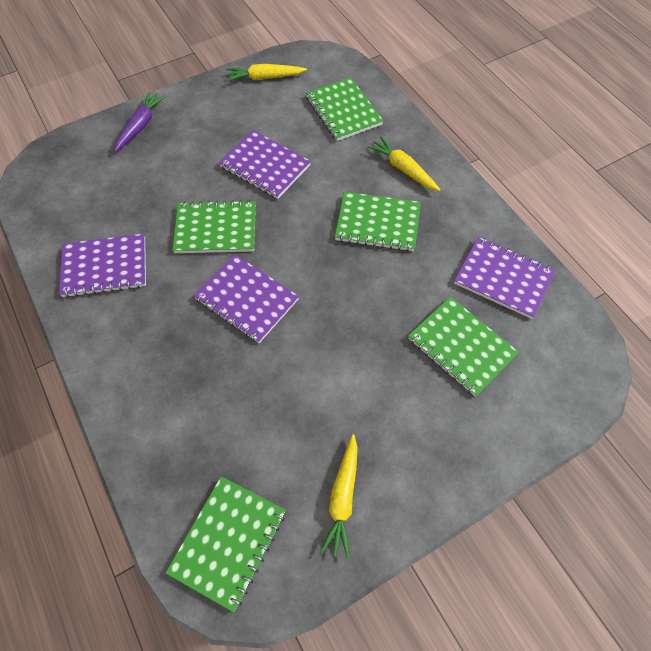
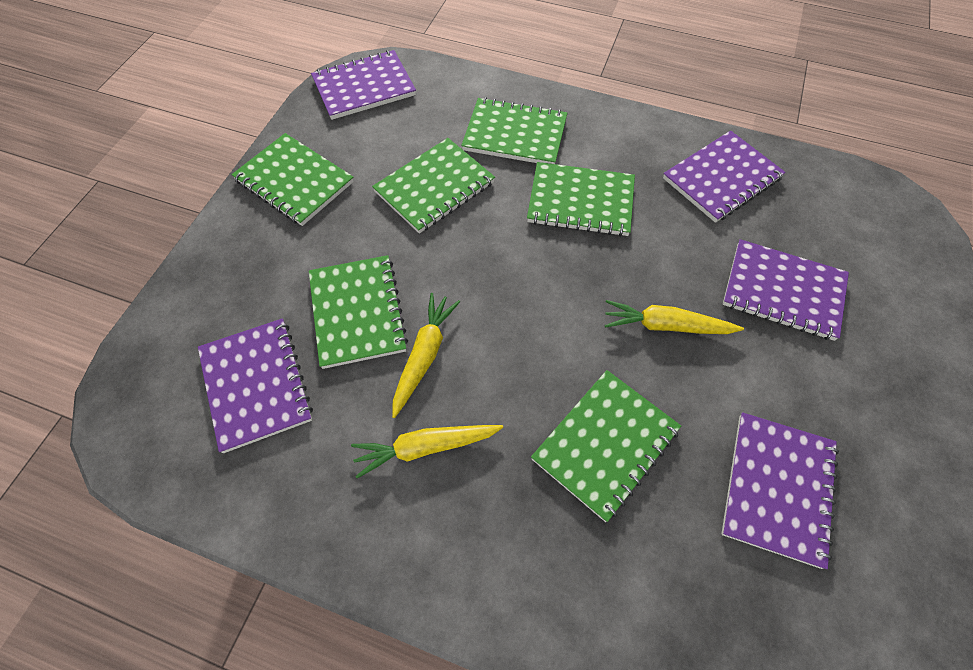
green notebook: 5 -> 6
purple carrot: 1 -> 0
purple notebook: 4 -> 5

